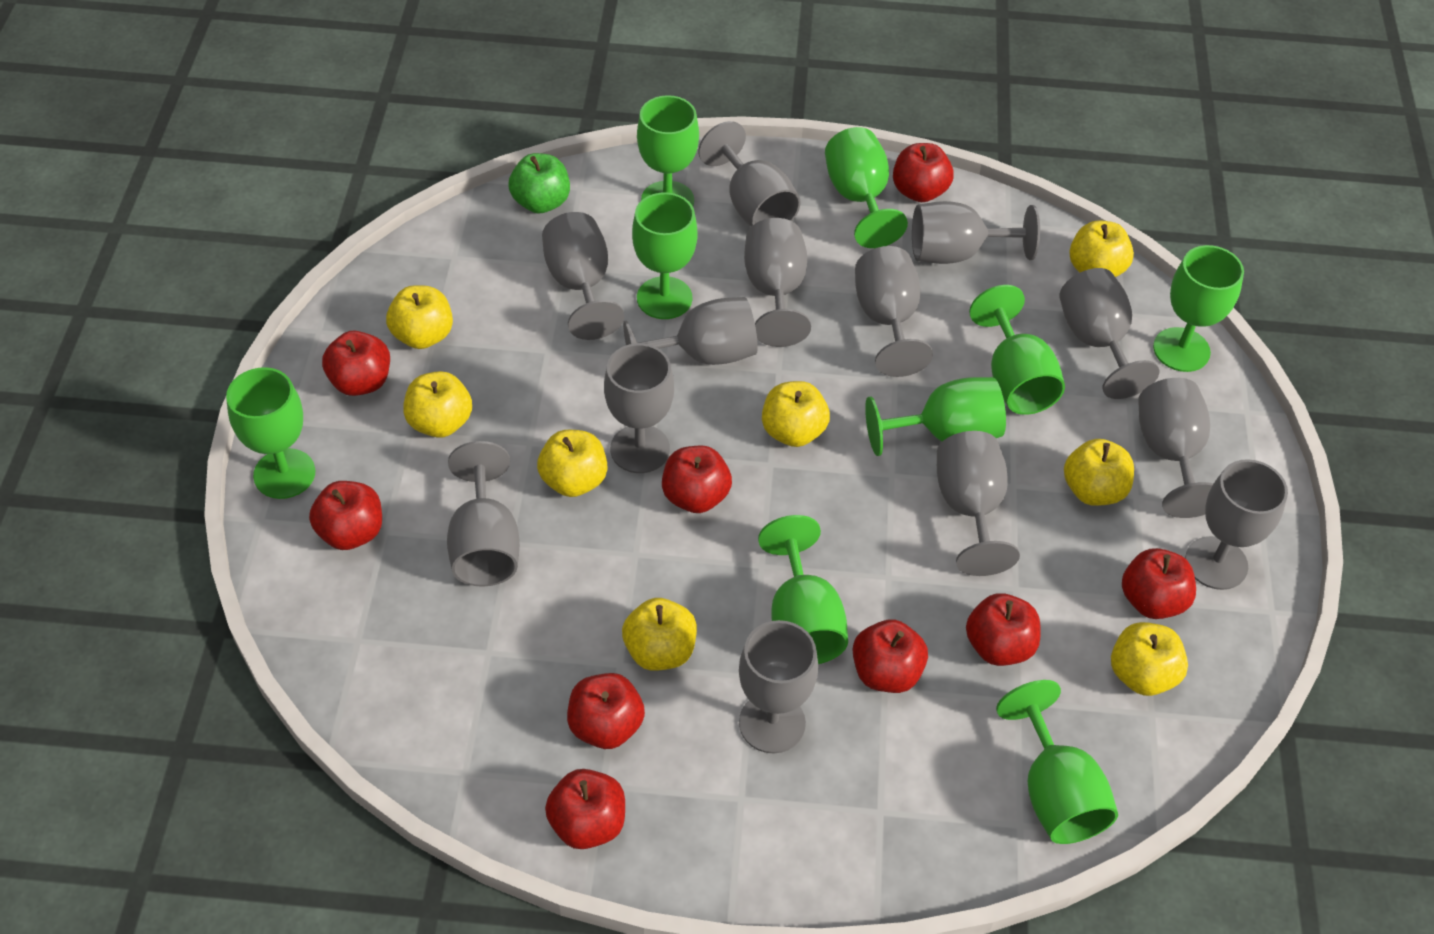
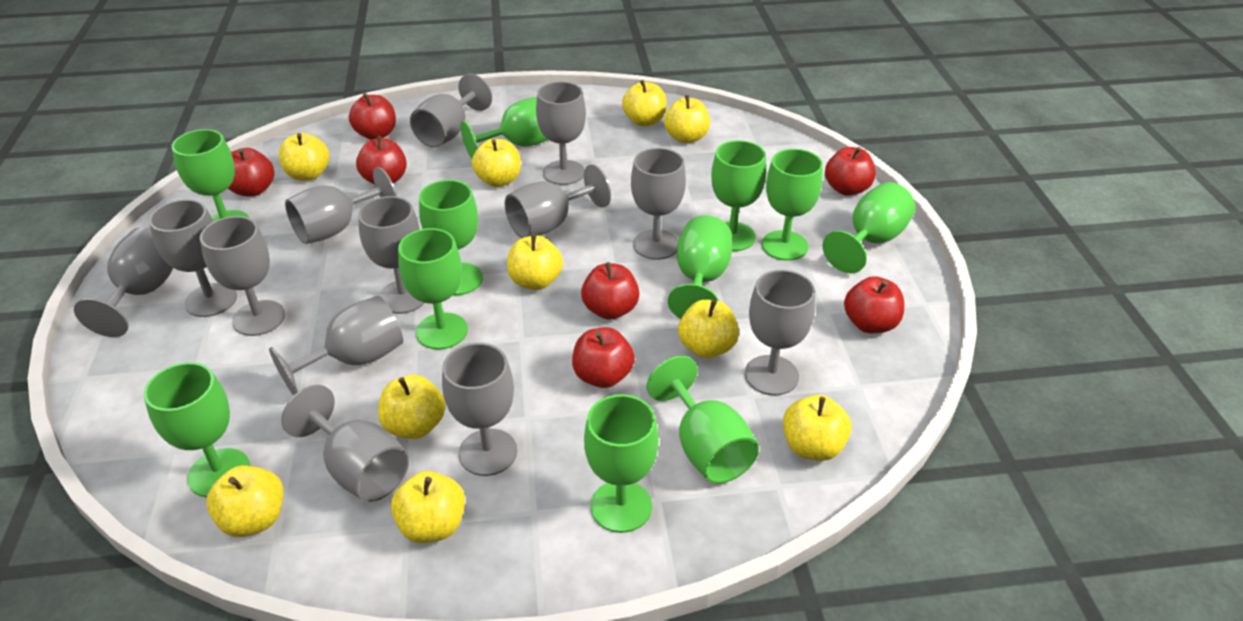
green apple: 1 -> 0
green goblet: 9 -> 11
red apple: 9 -> 7
yellow apple: 8 -> 10

